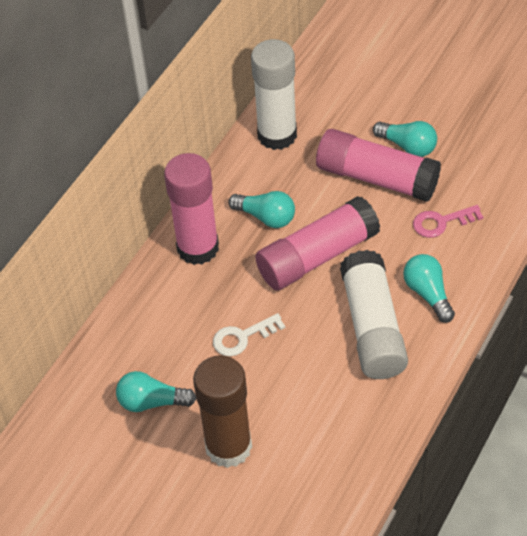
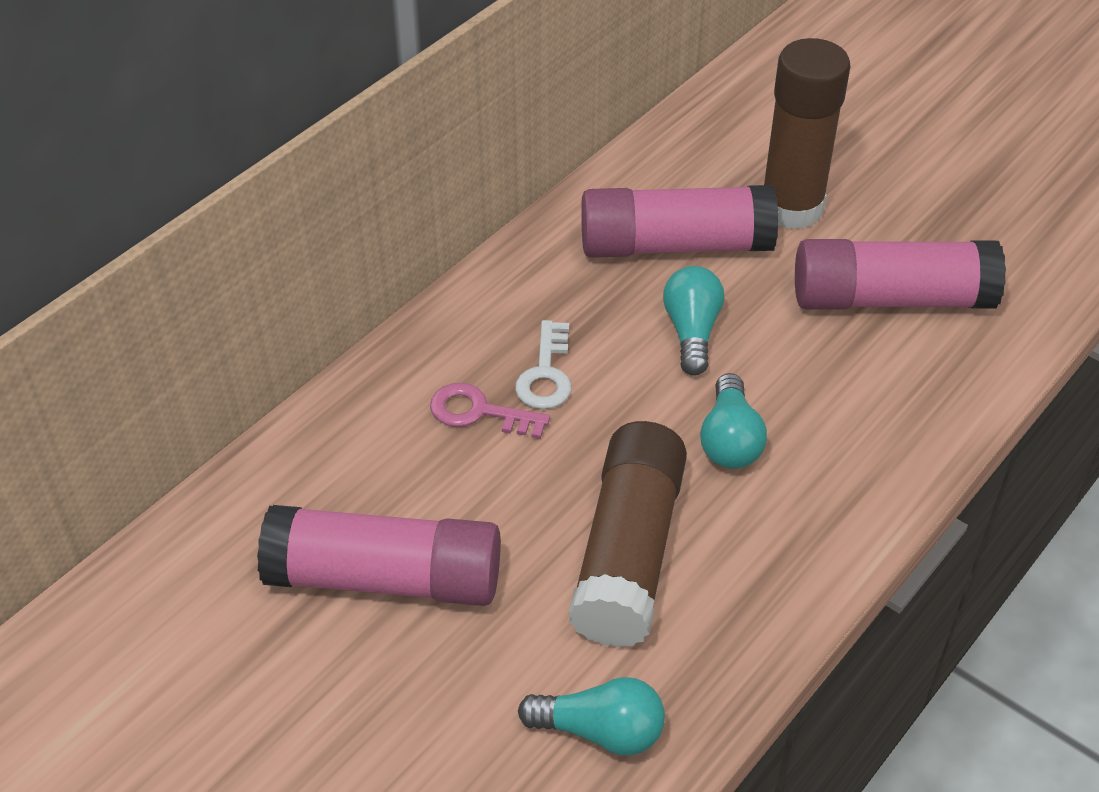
brown glue stick: 1 -> 2
turquoise light bulb: 4 -> 3
white glue stick: 2 -> 0

